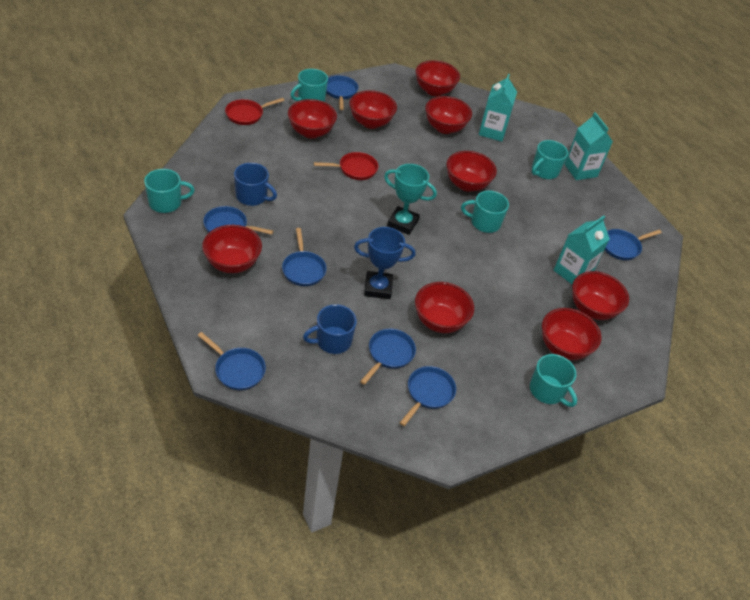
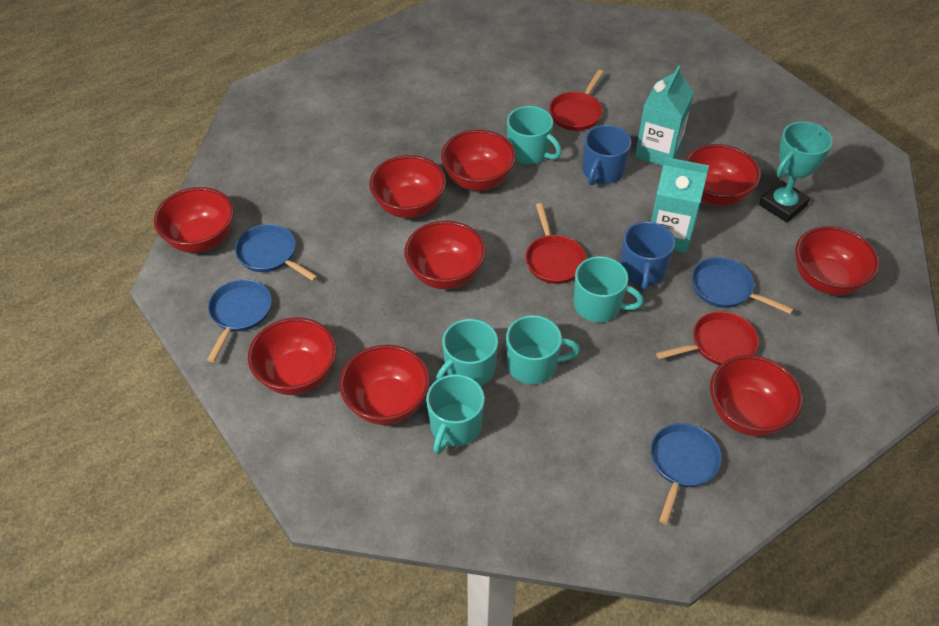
blue pan: 7 -> 4
blue trophy: 1 -> 0
red pan: 2 -> 3
turquoise carton: 3 -> 2

